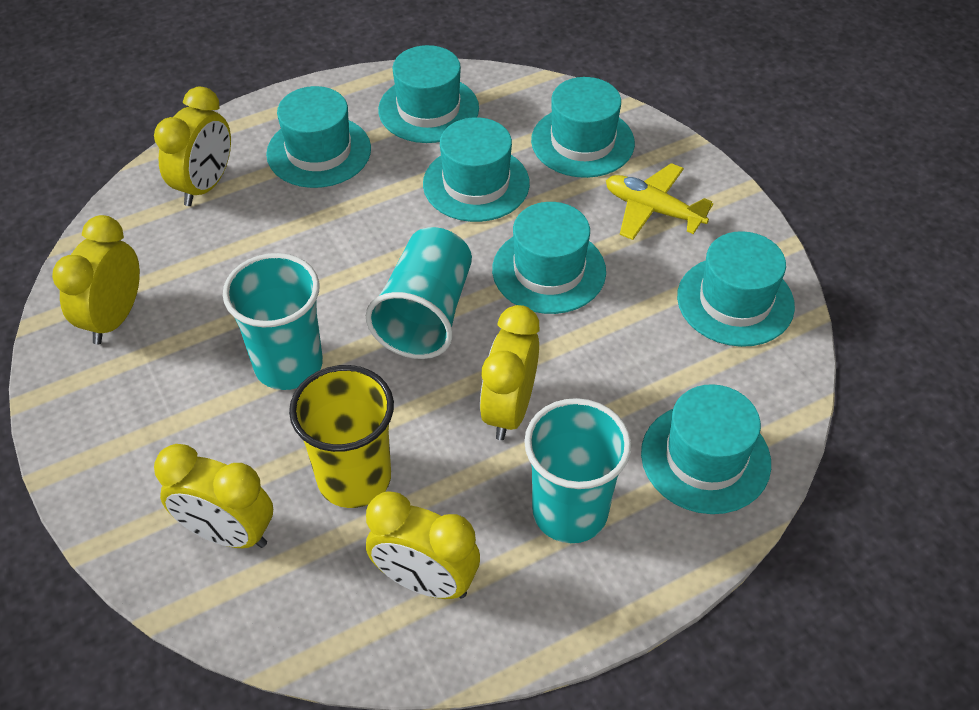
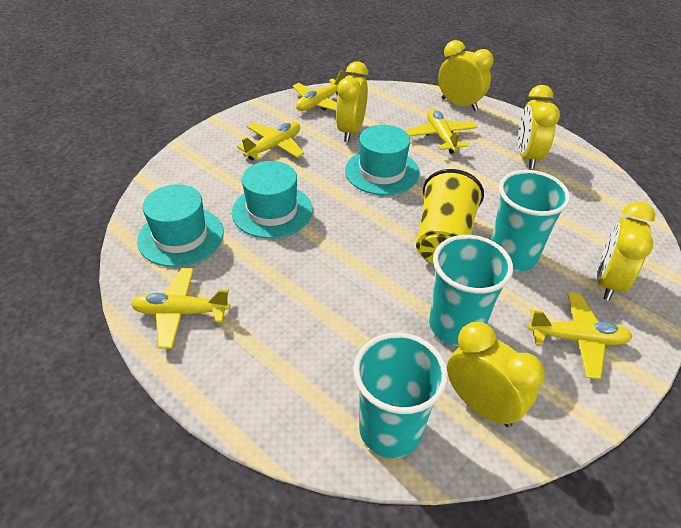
turquoise hat: 7 -> 3
yellow plane: 1 -> 5

